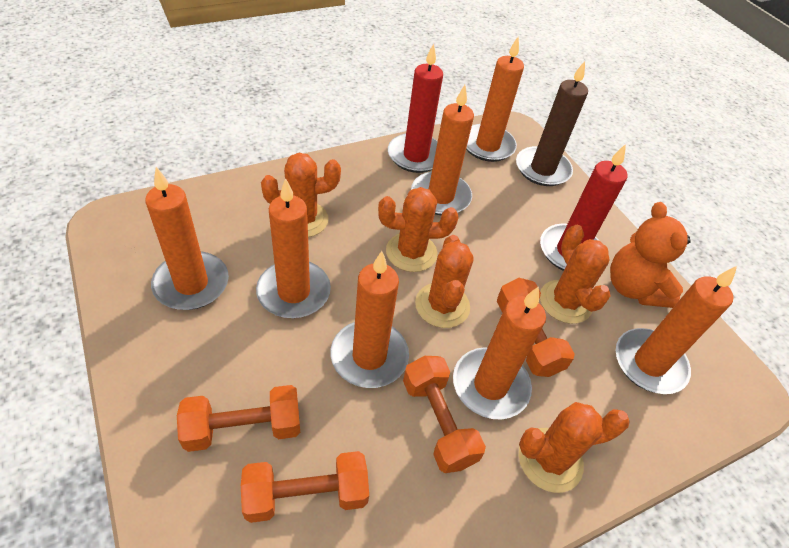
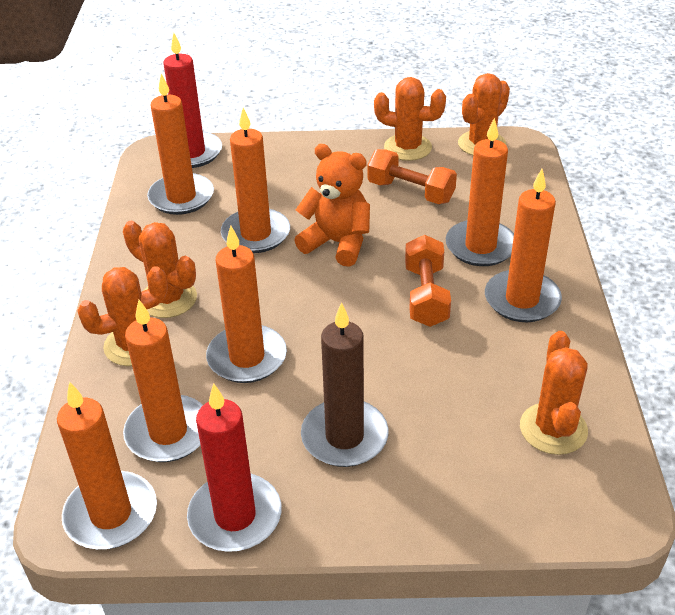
orange dumbbell: 4 -> 2

